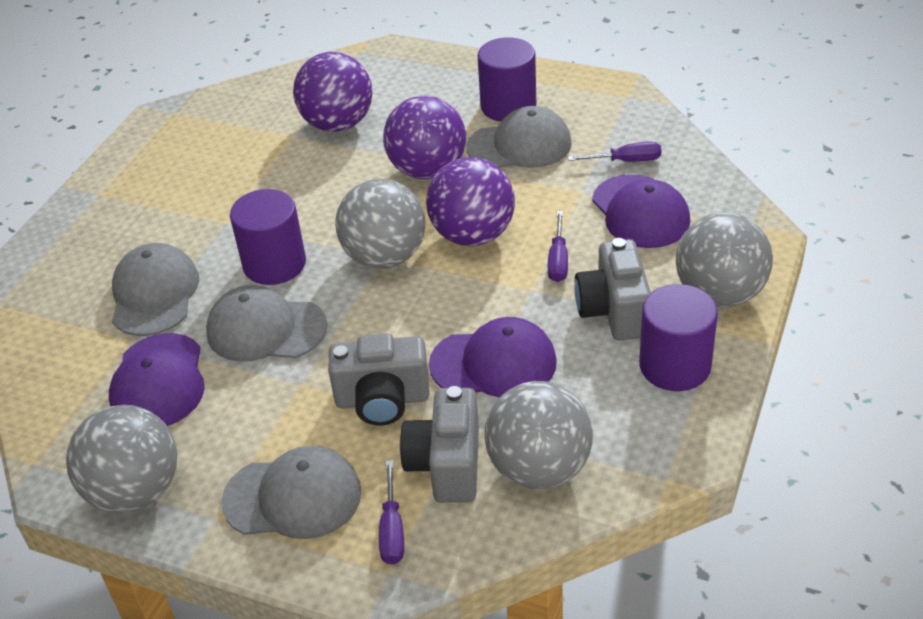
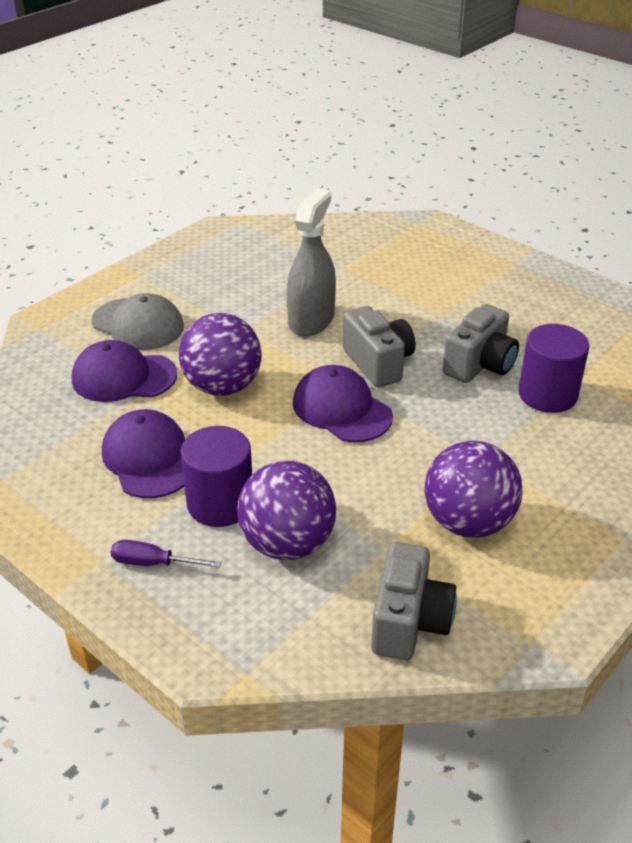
grey ball: 4 -> 0
grey cap: 4 -> 1
grey spray bottle: 0 -> 1
purple cylinder: 3 -> 2
purple screwdriver: 3 -> 1

